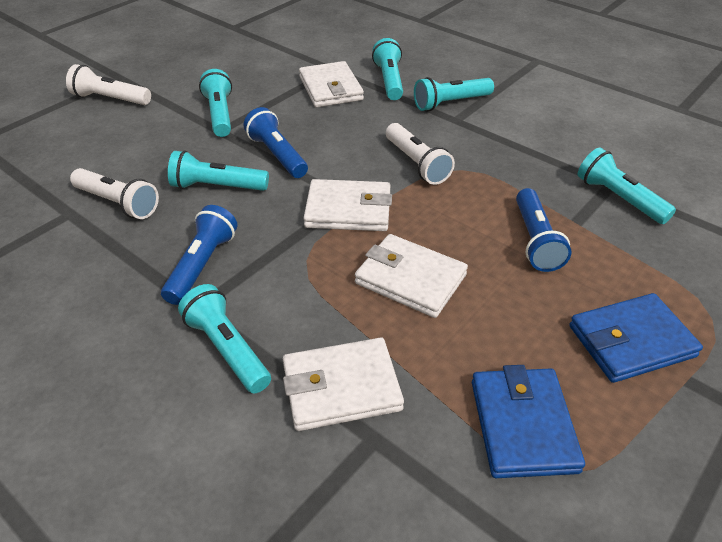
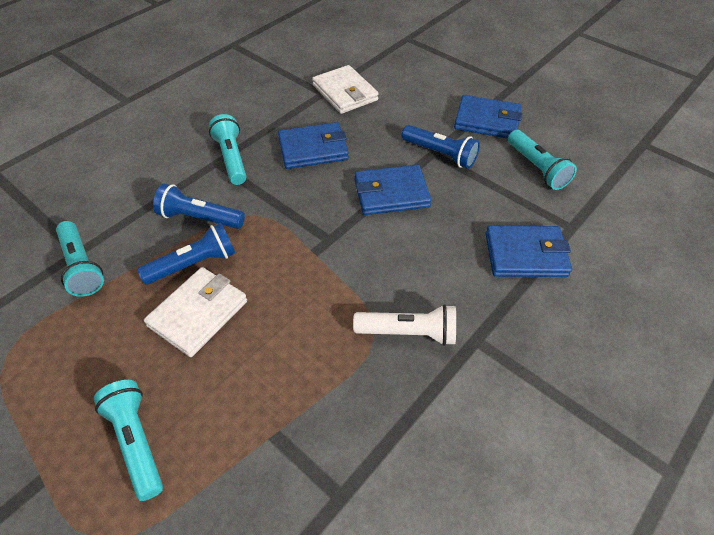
blue wallet: 2 -> 4
turquoise flashlight: 6 -> 4
white flashlight: 3 -> 1
white wallet: 4 -> 2

